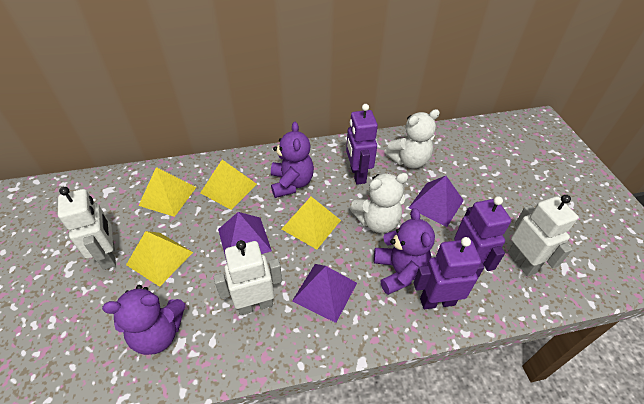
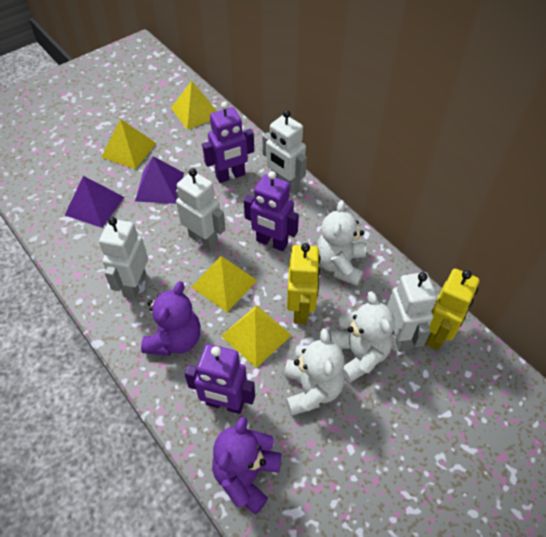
purple pyramid: 3 -> 2
purple teddy bear: 3 -> 2
white robot: 3 -> 4
white teddy bear: 2 -> 3
yellow robot: 0 -> 2

